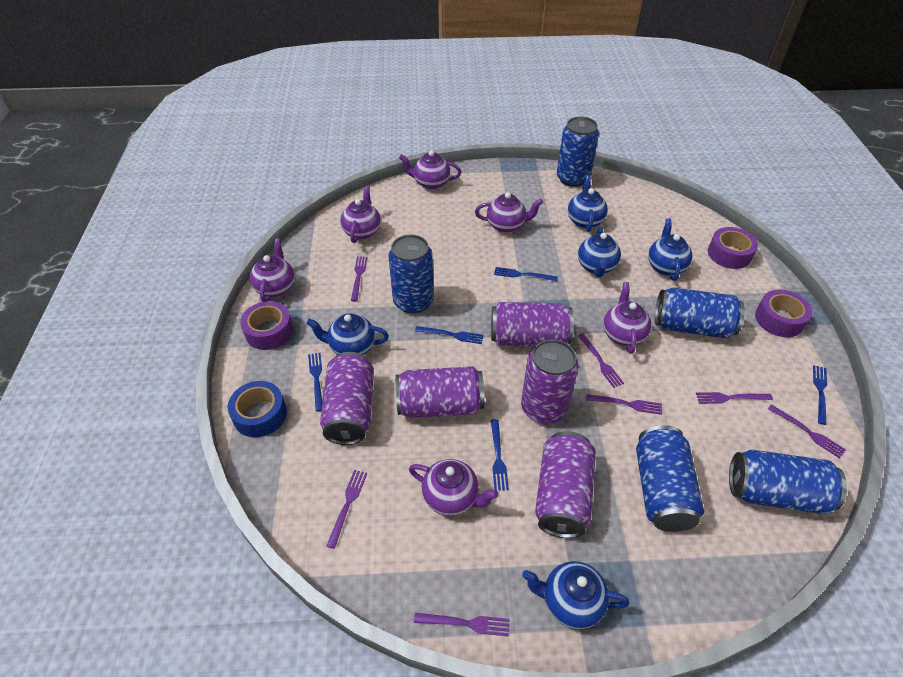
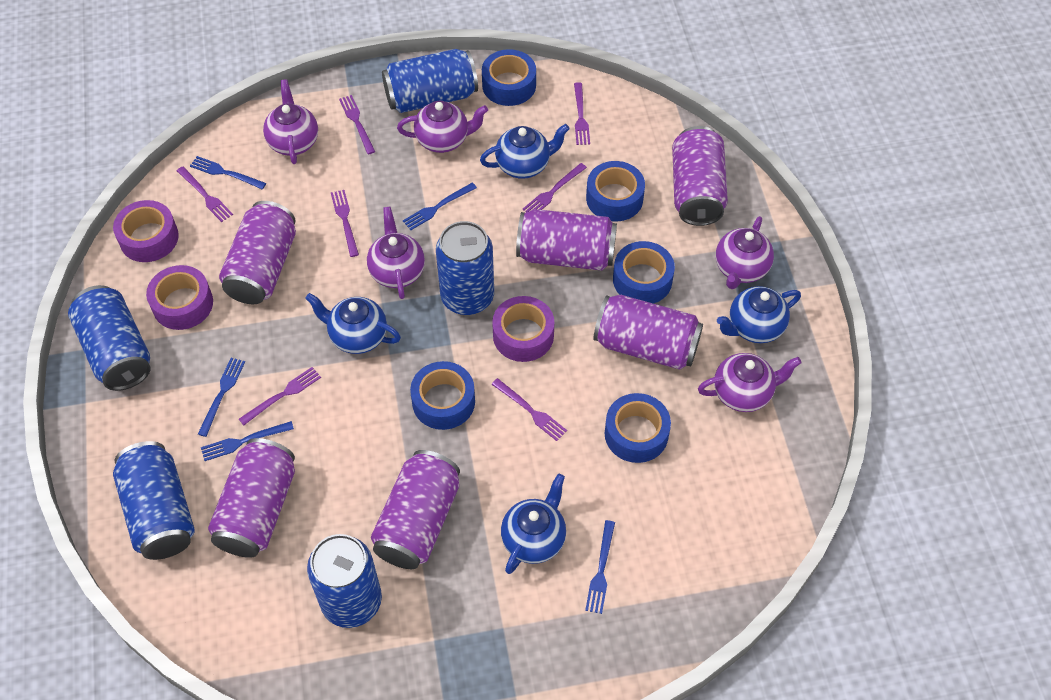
blue tape: 1 -> 5
blue teapot: 5 -> 4
purple can: 5 -> 6
purple teapot: 6 -> 5

